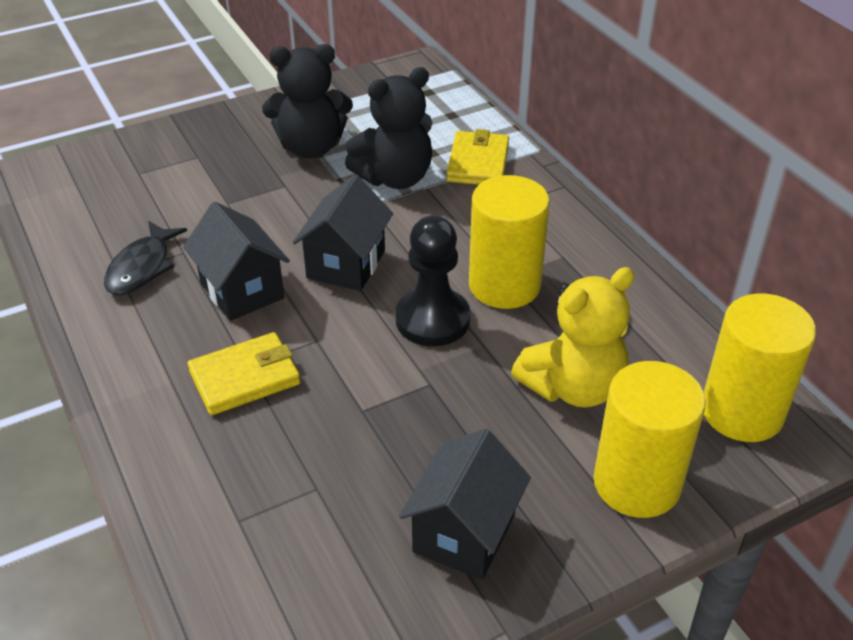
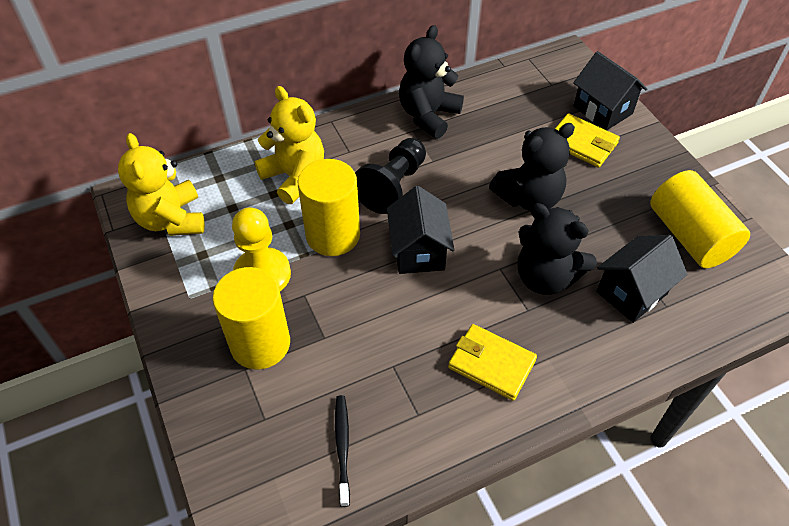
black fish: 1 -> 0
black teddy bear: 2 -> 3
black toothbrush: 0 -> 1
yellow pawn: 0 -> 1
yellow teddy bear: 1 -> 2

